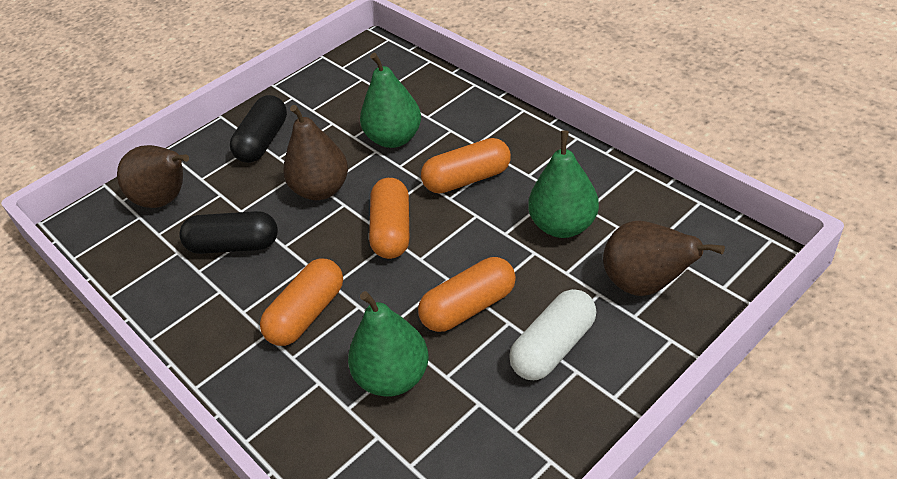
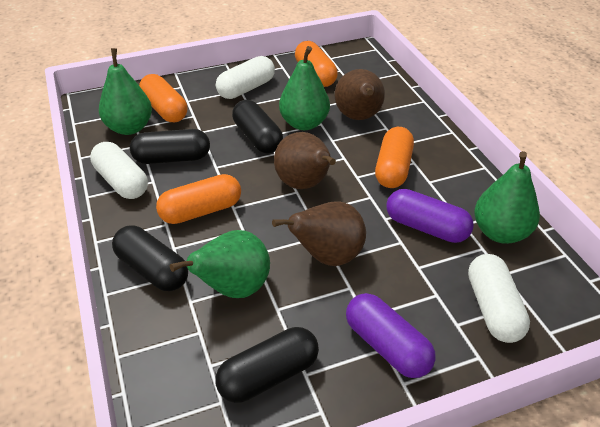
black capsule: 2 -> 4
green pear: 3 -> 4
purple capsule: 0 -> 2
white capsule: 1 -> 3

